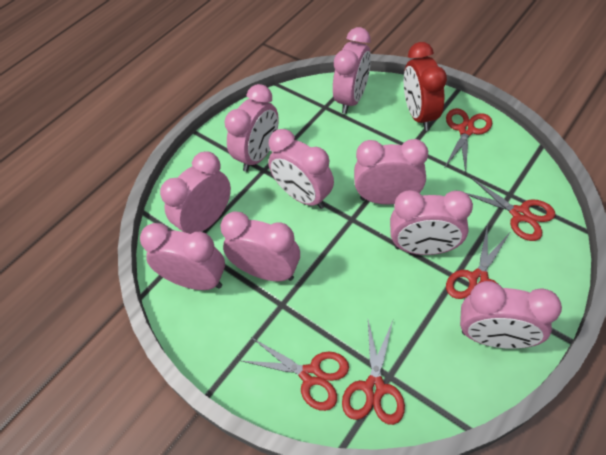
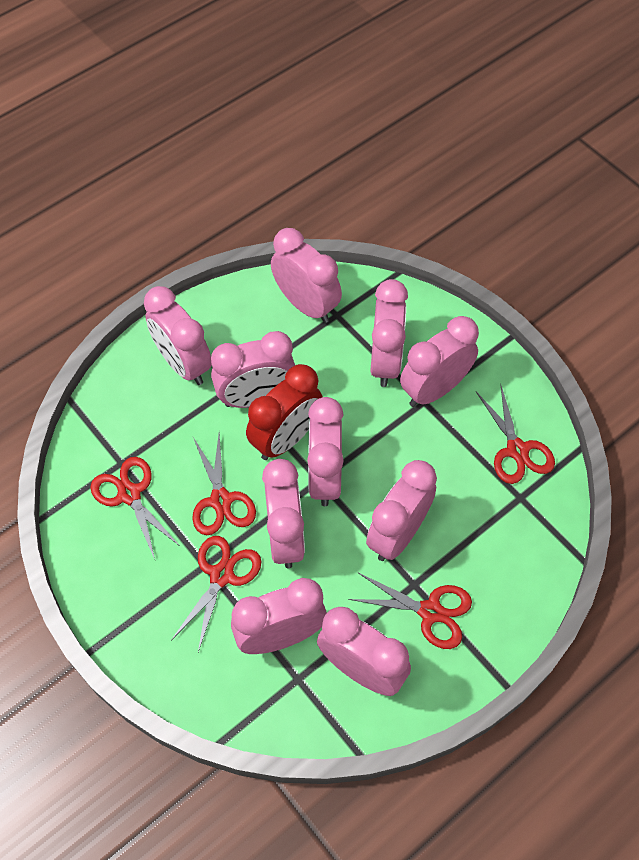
pink clock: 9 -> 10

